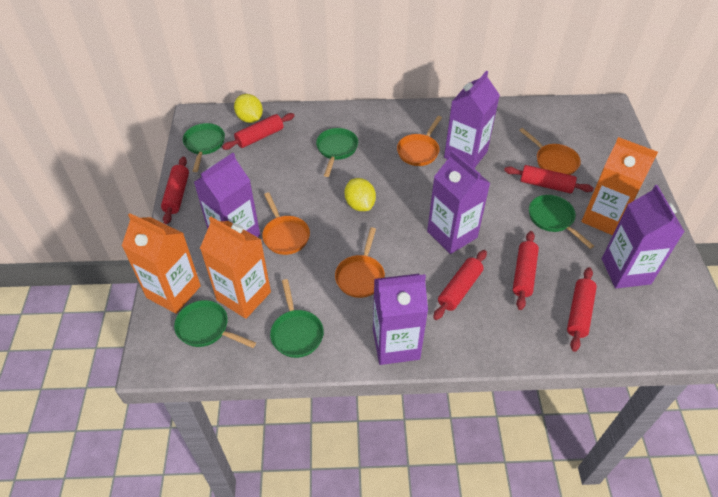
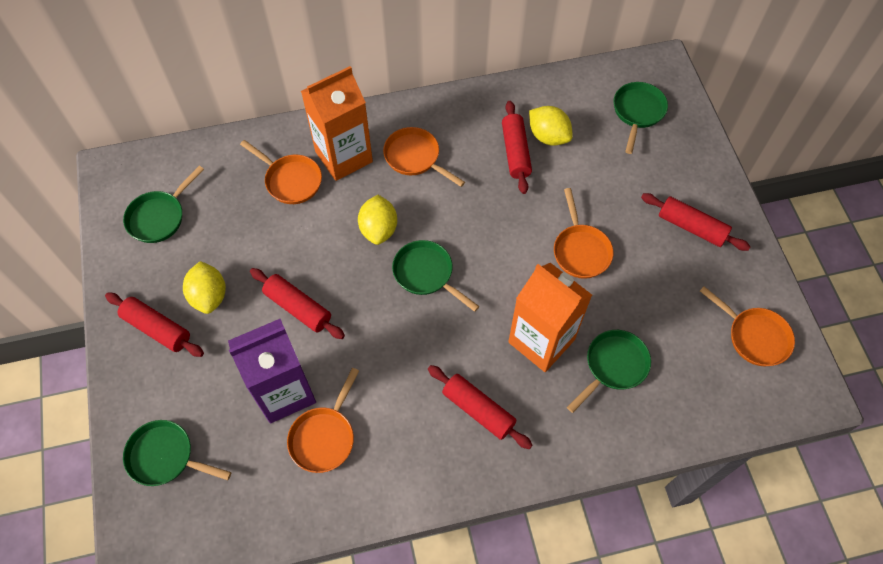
orange carton: 3 -> 2
orange pan: 4 -> 5
purple carton: 5 -> 1
red rolling pin: 6 -> 5
yellow lemon: 2 -> 3

